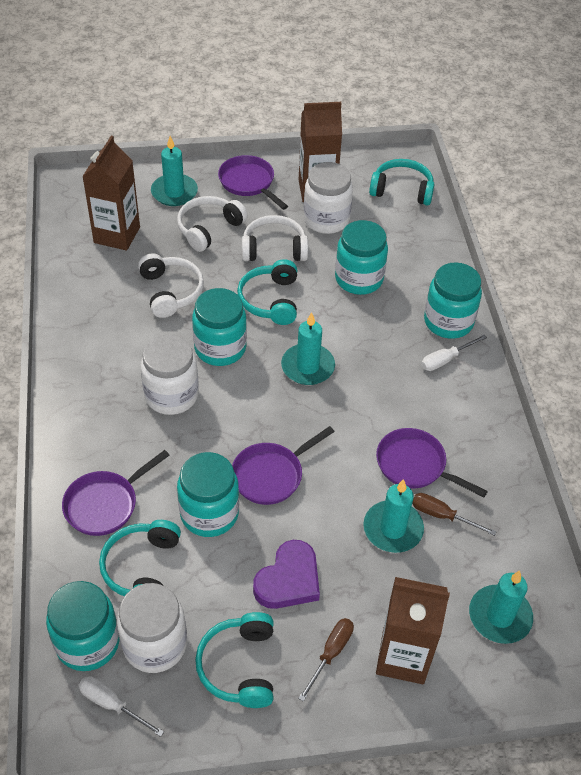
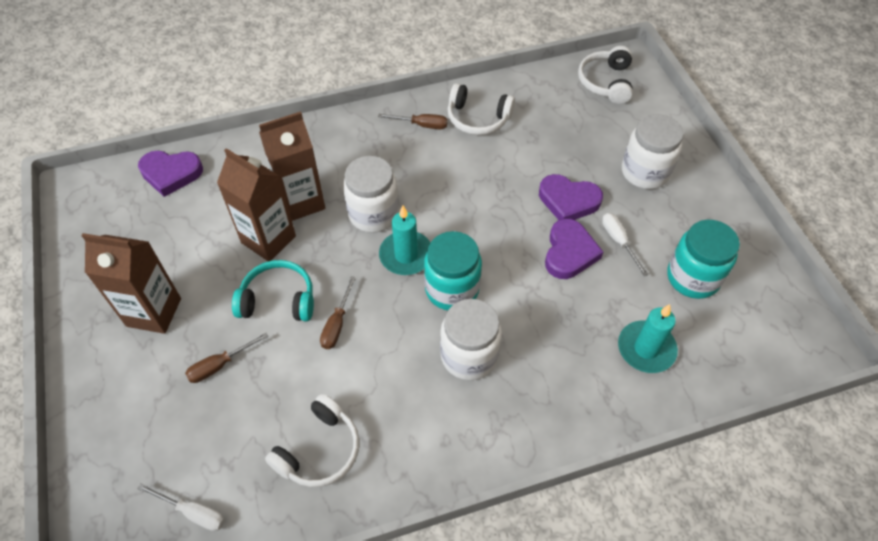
brown screwdriver: 2 -> 3
purple heart: 1 -> 3
purple pan: 4 -> 0
turquoise candle: 4 -> 2
turquoise headphones: 4 -> 1
turquoise jar: 5 -> 2

